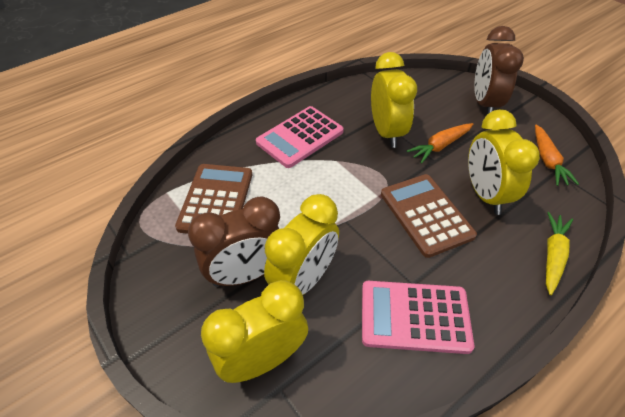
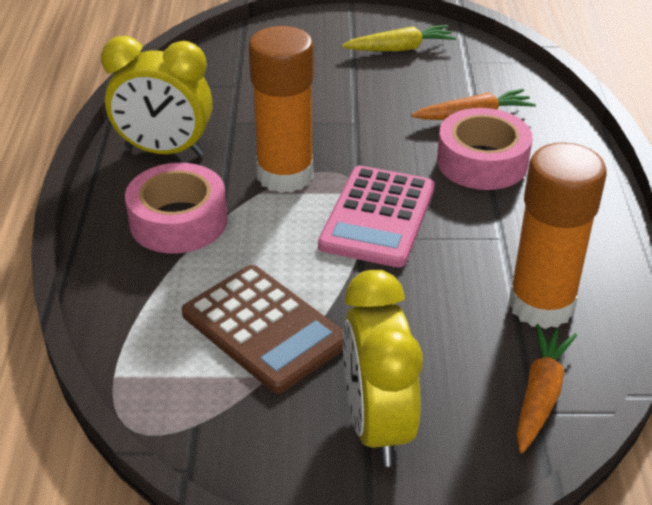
brown calculator: 2 -> 1
brown clock: 2 -> 0
orange glue stick: 0 -> 2
pink calculator: 2 -> 1
pink tape: 0 -> 2
yellow clock: 4 -> 2

